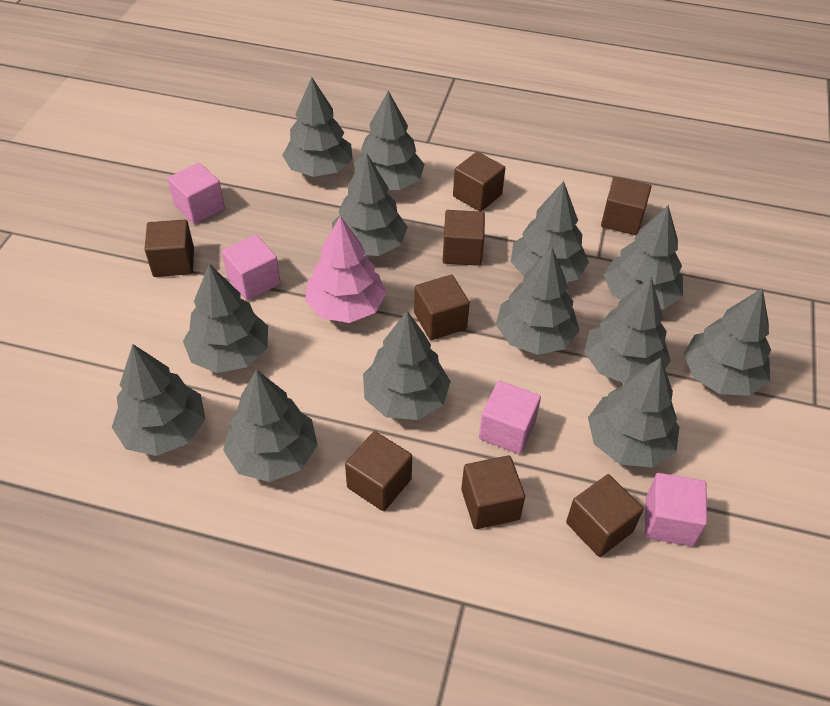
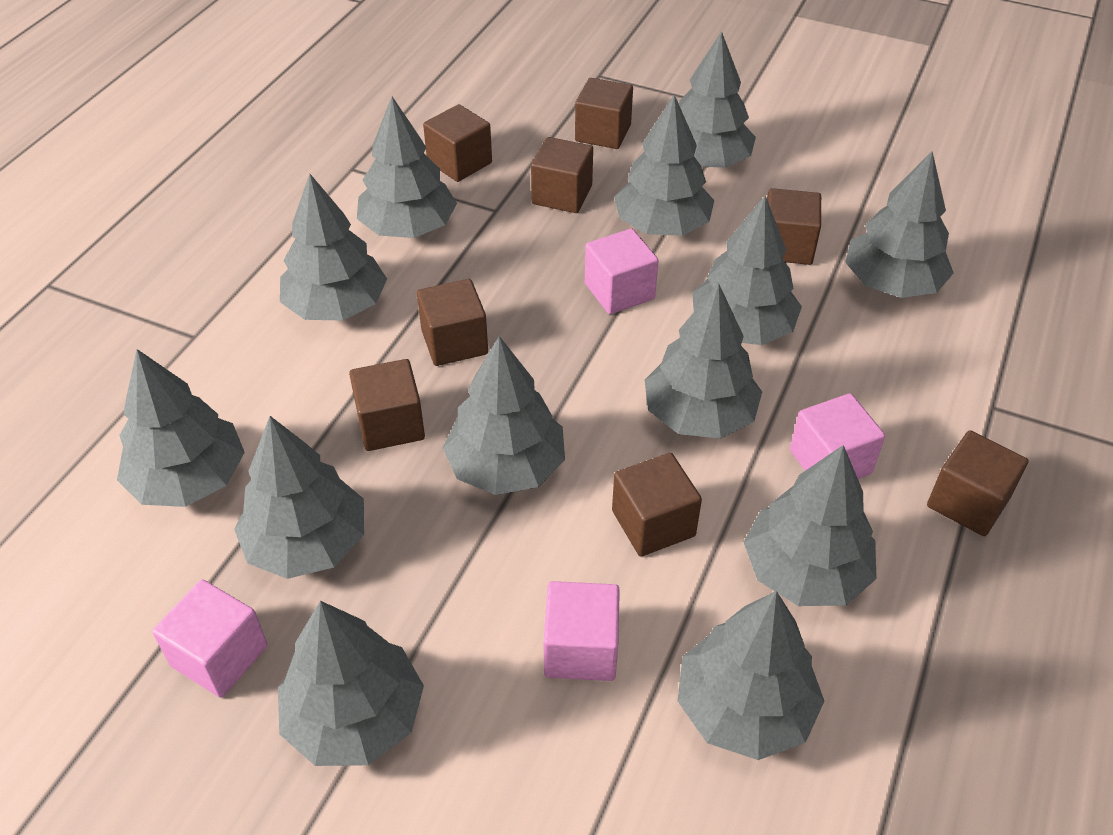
pink tree: 1 -> 0

